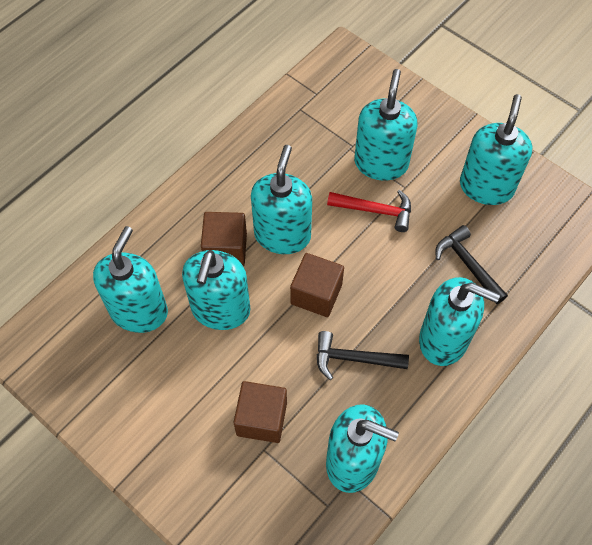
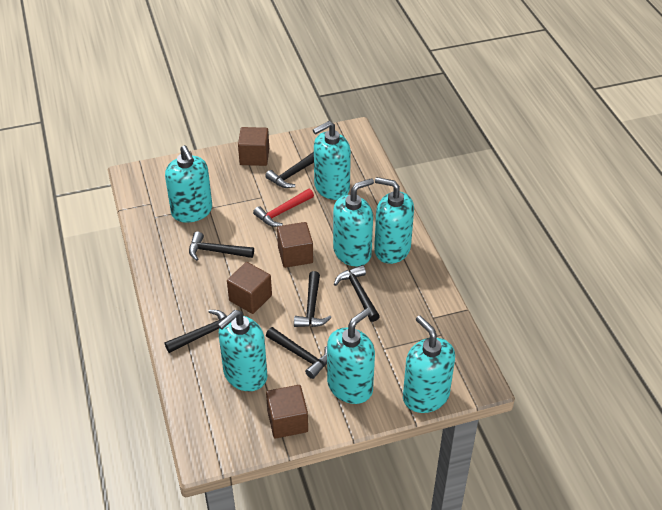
black hammer: 2 -> 6
brown cube: 3 -> 4

